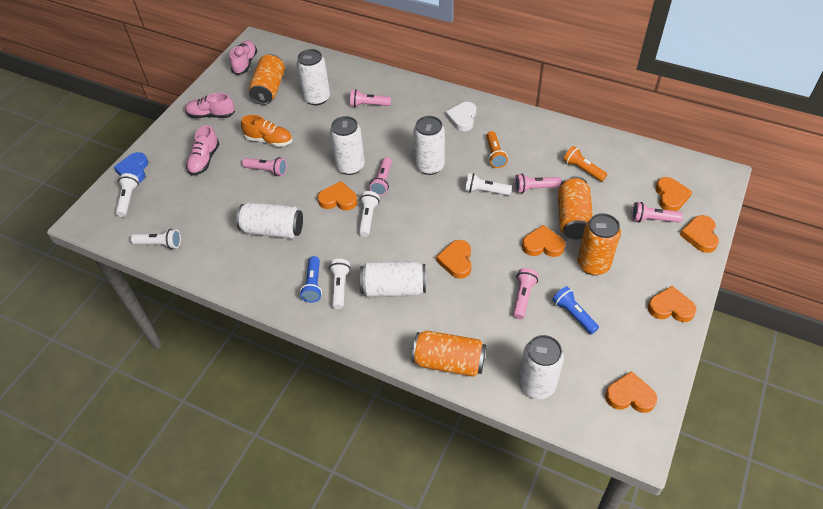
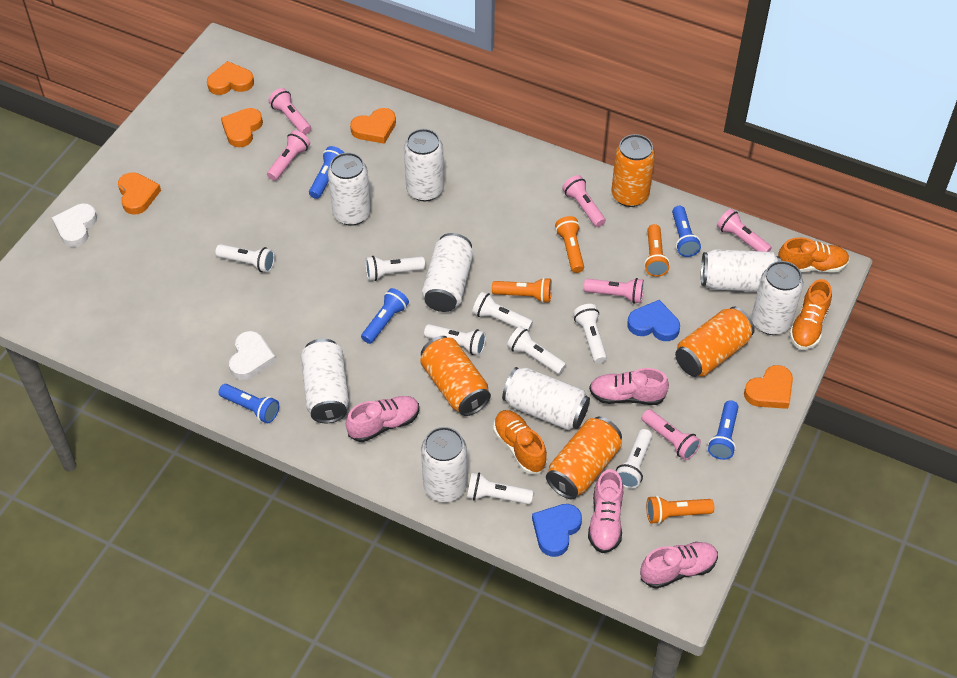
blue flashlight: 2 -> 5
blue heart: 1 -> 2
orange flashlight: 2 -> 4
orange heart: 7 -> 5
orange shoe: 1 -> 3
pink shoe: 3 -> 4
white can: 6 -> 8
white flashlight: 5 -> 8
white heart: 1 -> 2

